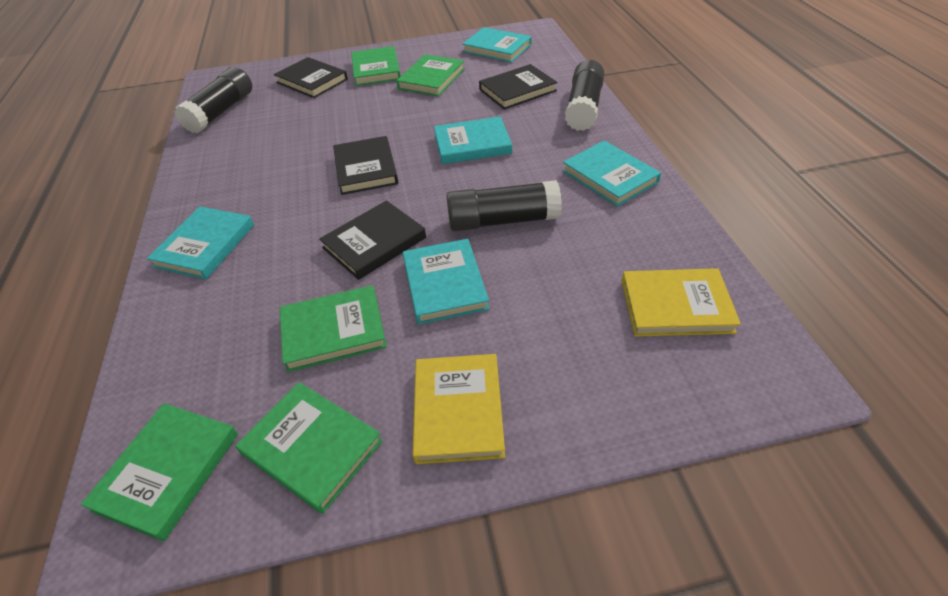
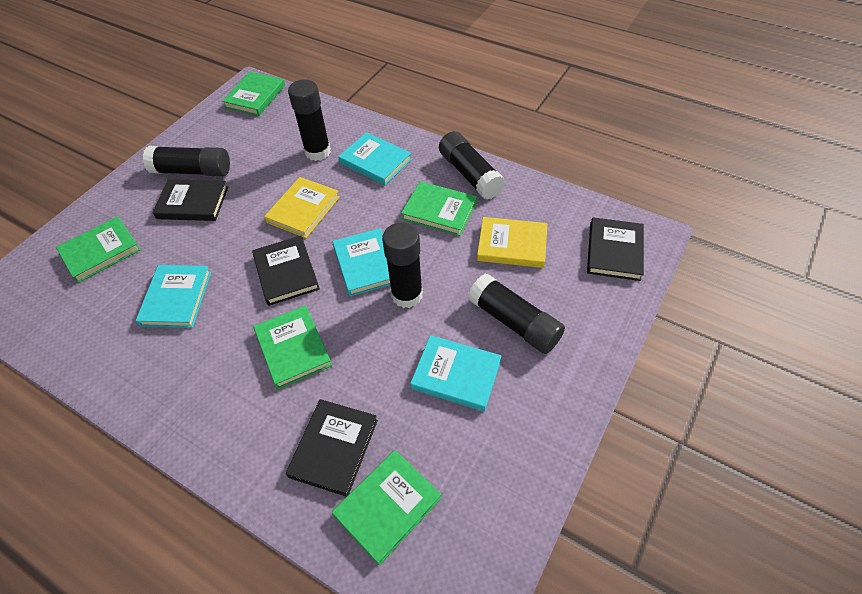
black glue stick: 3 -> 5
turquoise book: 5 -> 4

